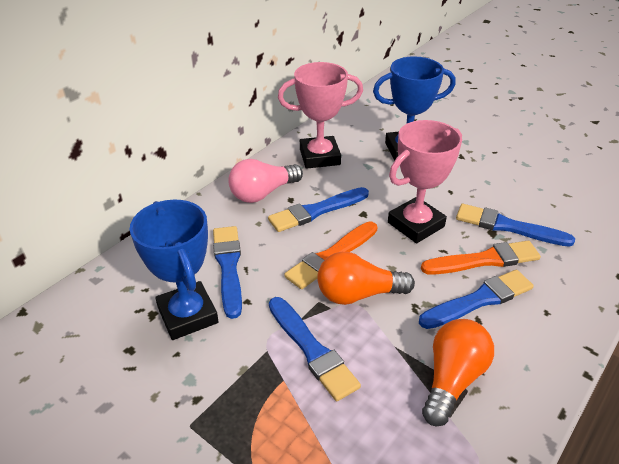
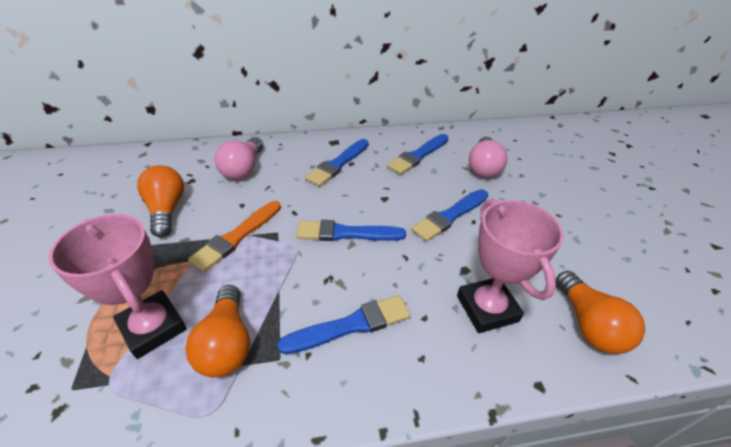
blue trophy: 2 -> 0
orange brush: 2 -> 1
orange light bulb: 2 -> 3
pink light bulb: 1 -> 2

